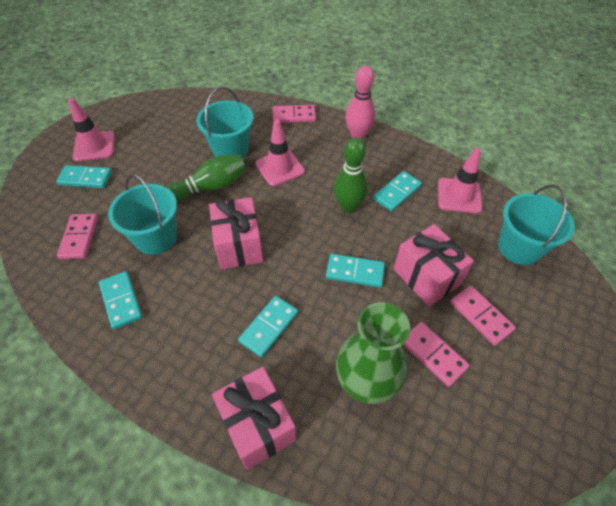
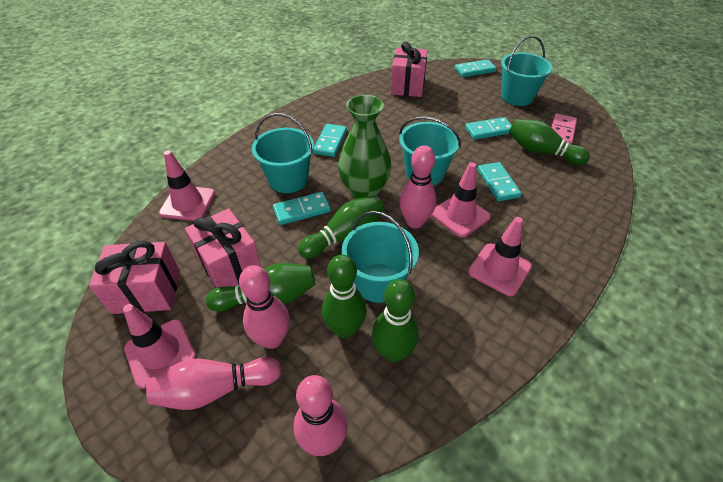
green bowling pin: 2 -> 5
pink bowling pin: 1 -> 4
pink domino: 4 -> 1
pink traffic cone: 3 -> 4
turquoise bucket: 3 -> 4

